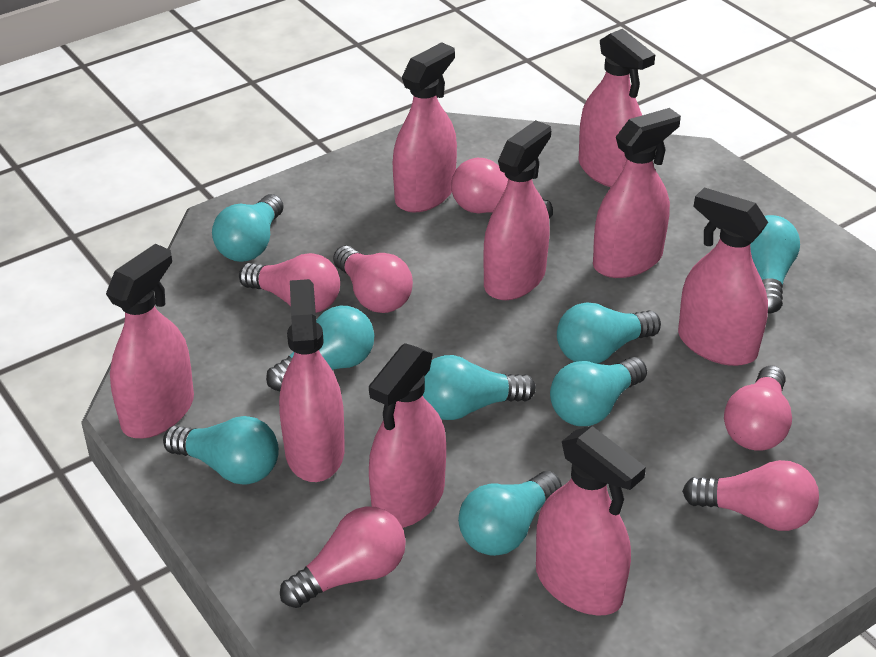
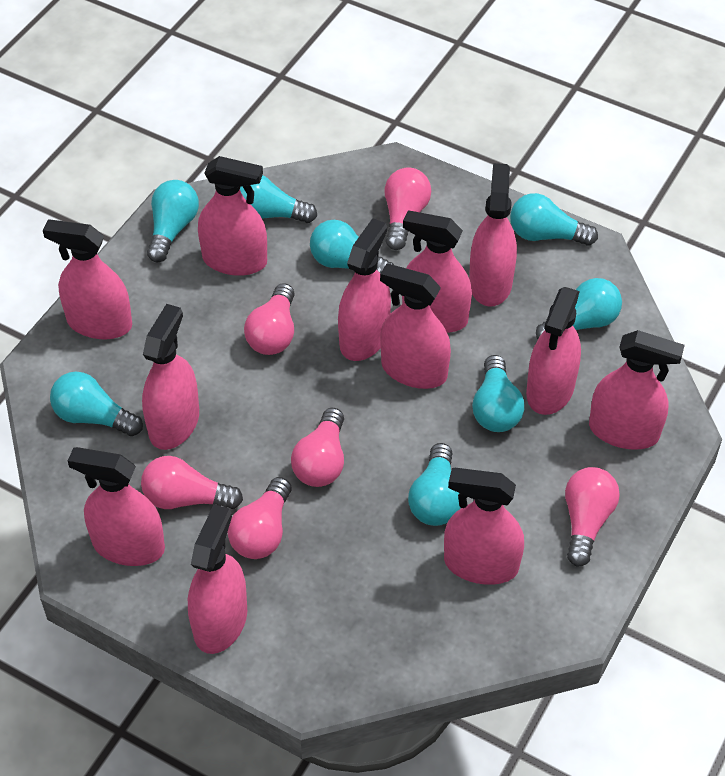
pink spray bottle: 9 -> 12

